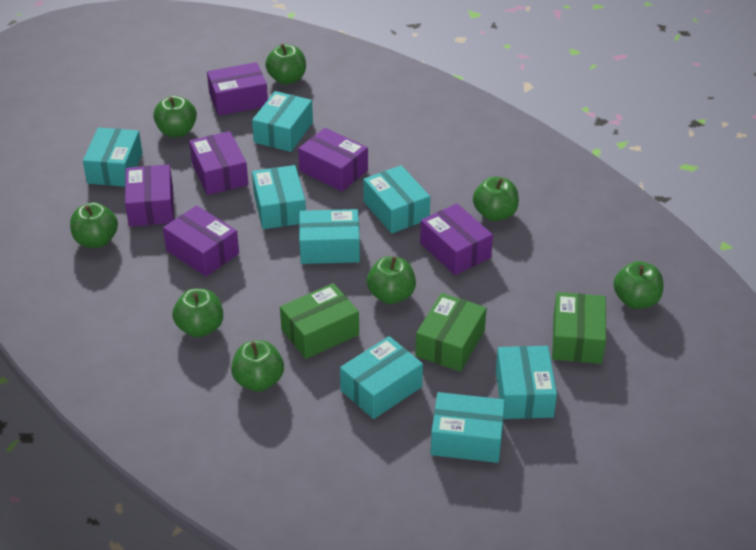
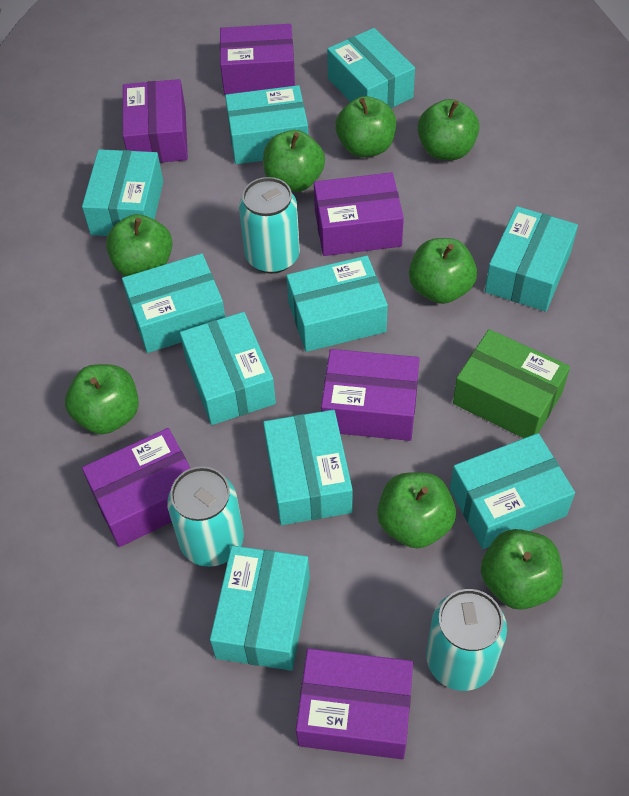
green box: 3 -> 1
turquoise box: 8 -> 10
turquoise can: 0 -> 3

